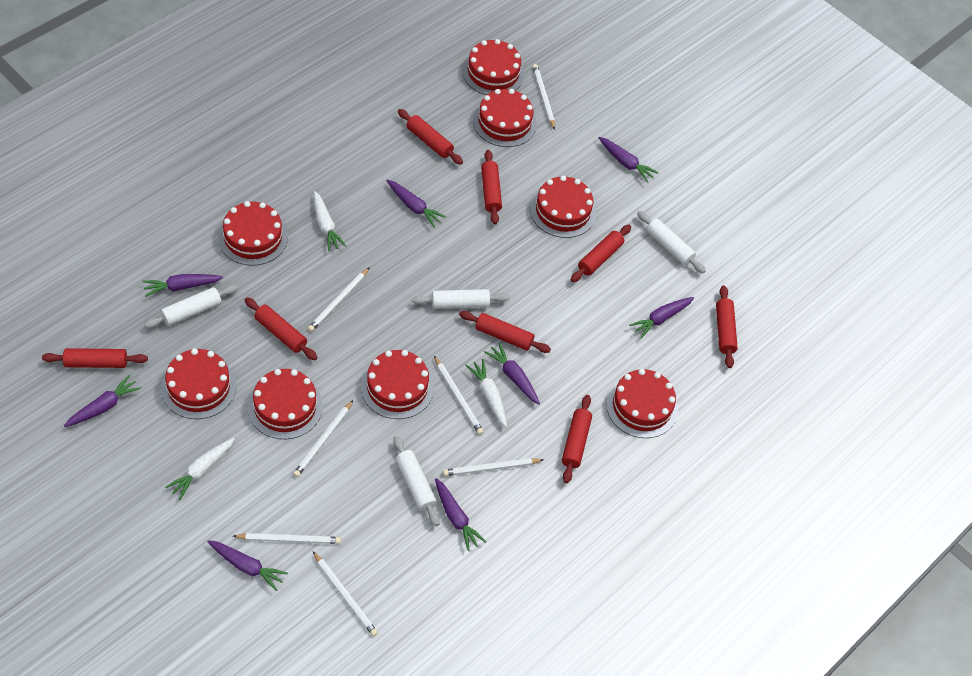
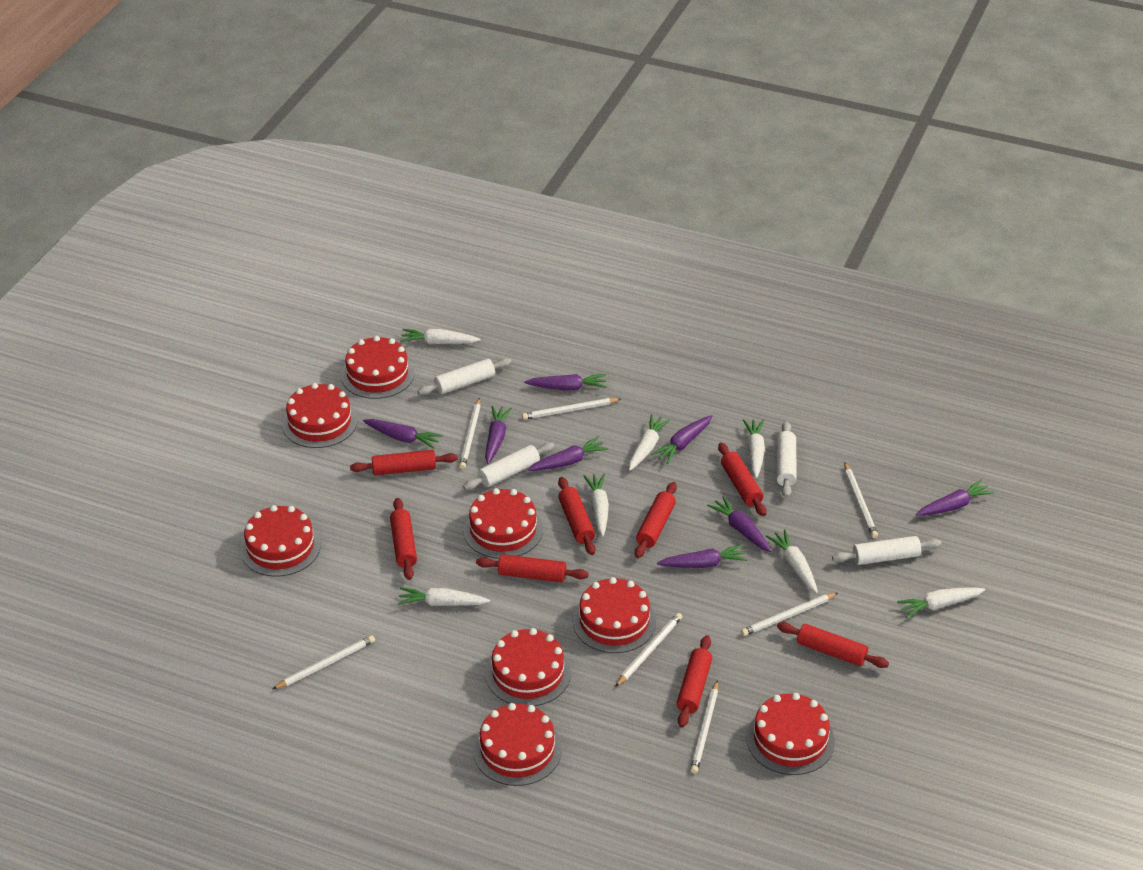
white carrot: 3 -> 7

